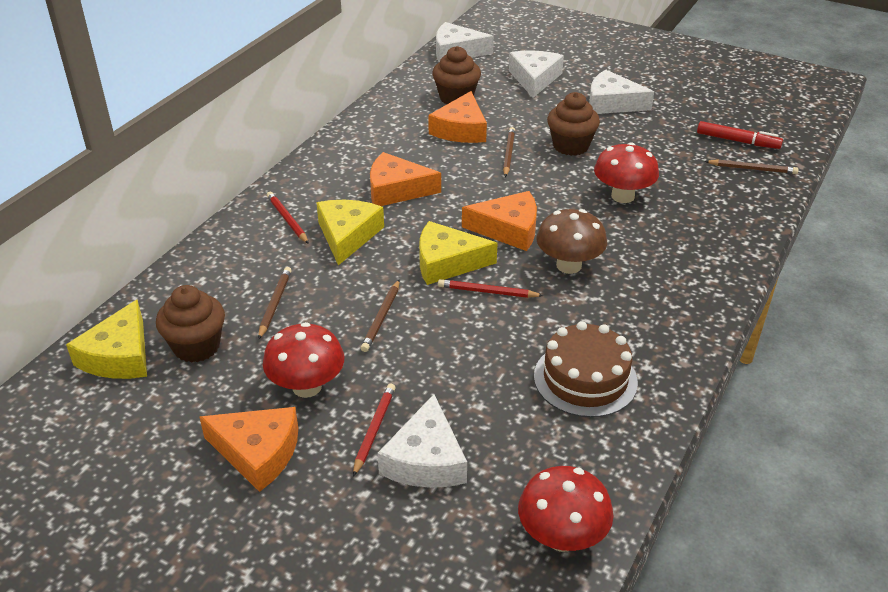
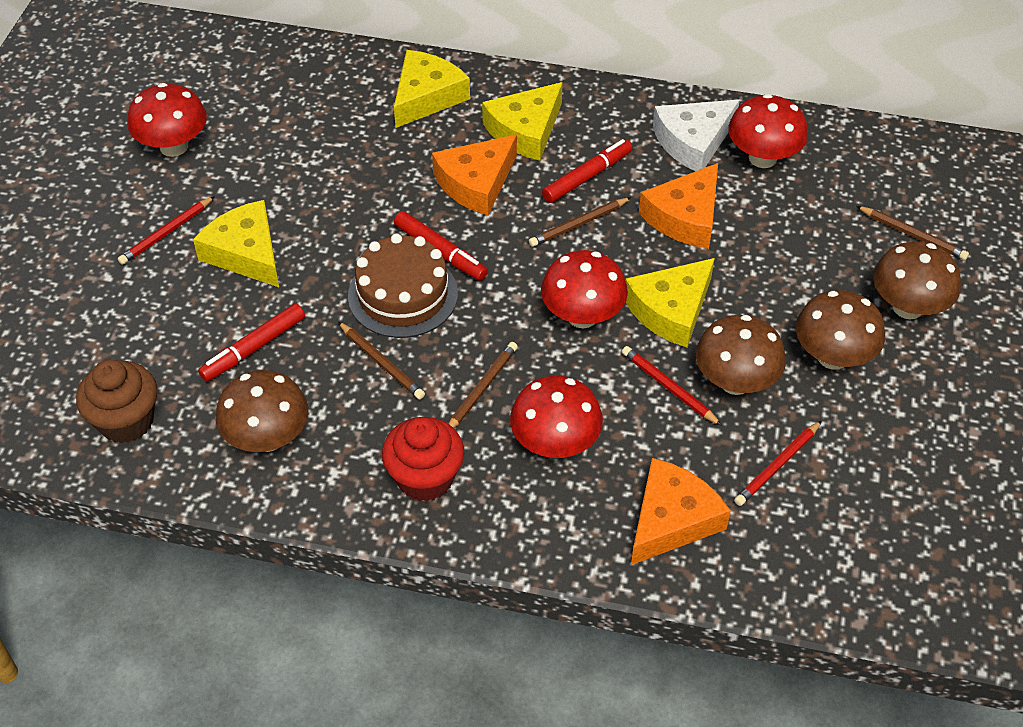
brown cupcake: 3 -> 1
brown mushroom: 1 -> 4
orange cheese: 4 -> 3
red cupcake: 0 -> 1
red marker: 1 -> 3
red mushroom: 3 -> 4
white cheese: 4 -> 1
yellow cheese: 3 -> 4

